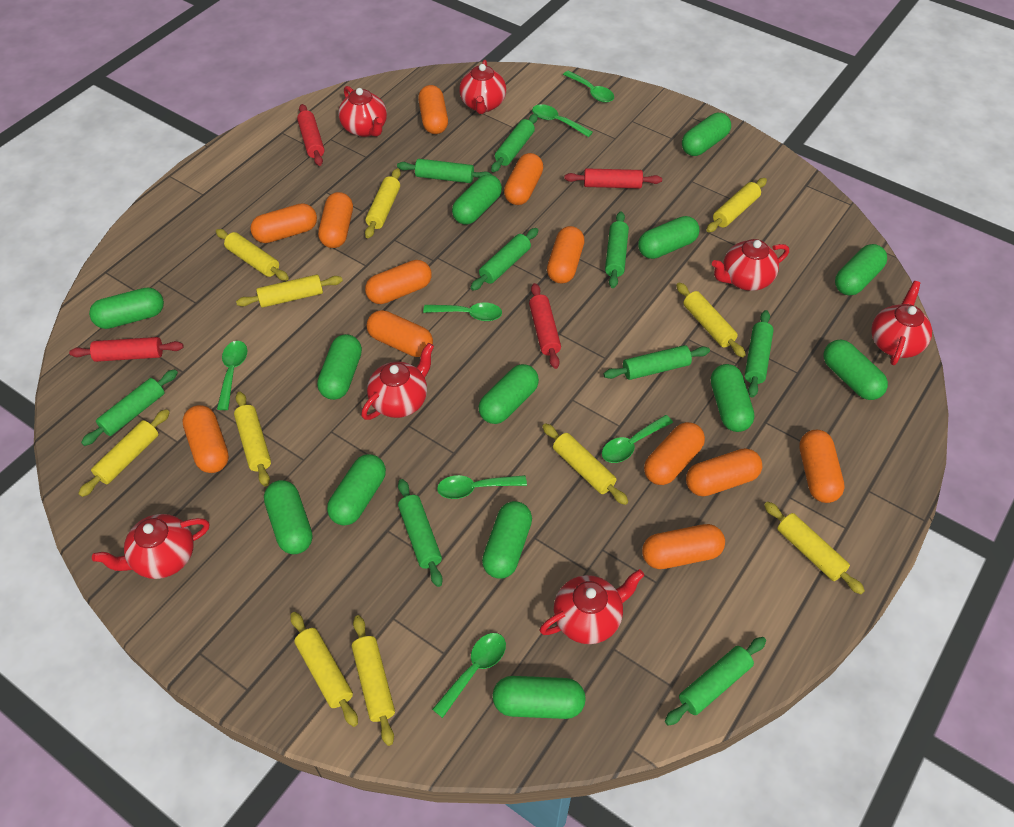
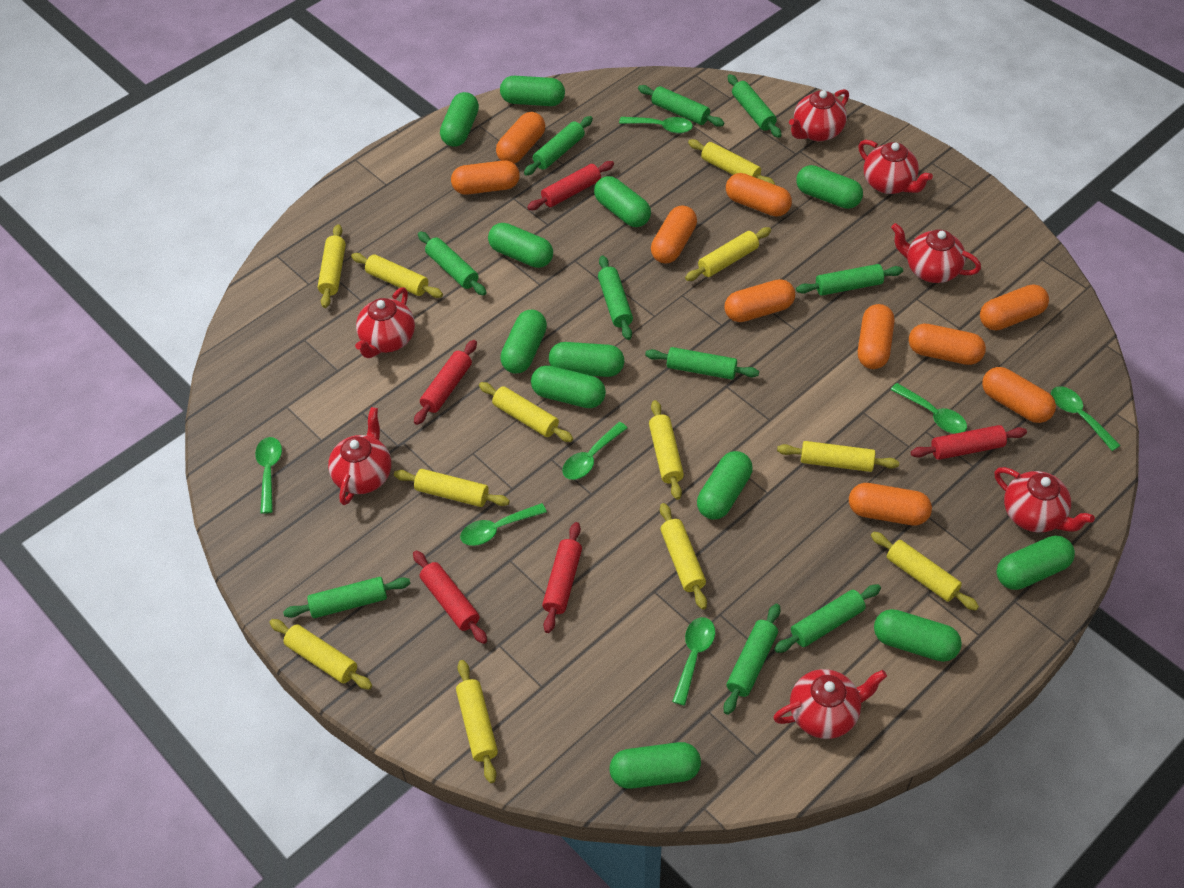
green capsule: 13 -> 12
green rolling pin: 9 -> 10
orange capsule: 12 -> 10
red rolling pin: 4 -> 5
yellow rolling pin: 11 -> 12

